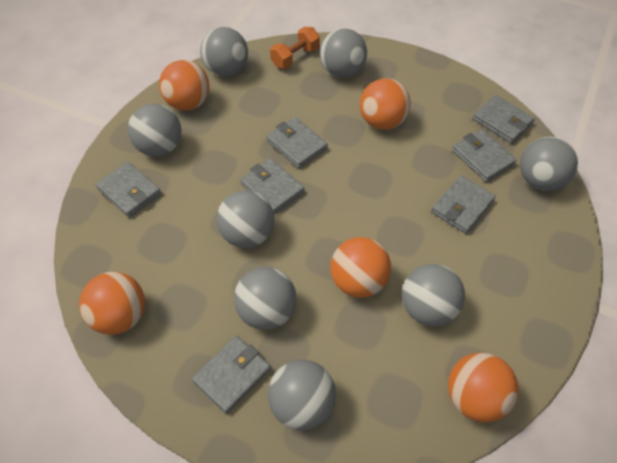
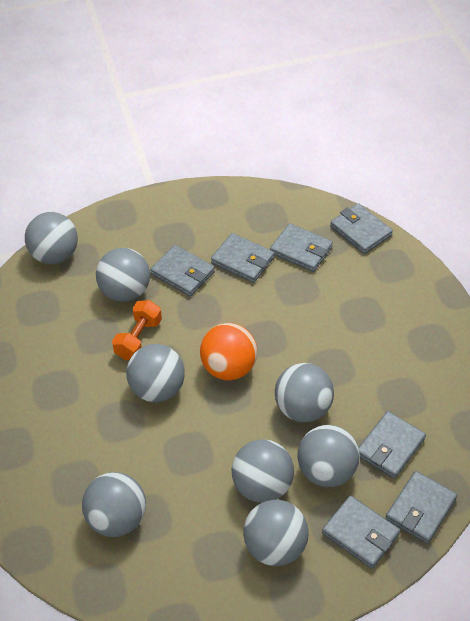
orange ball: 5 -> 1

